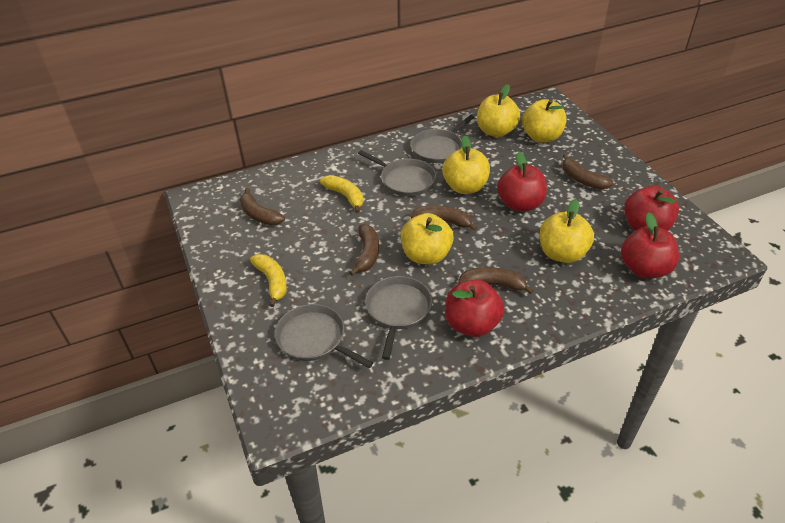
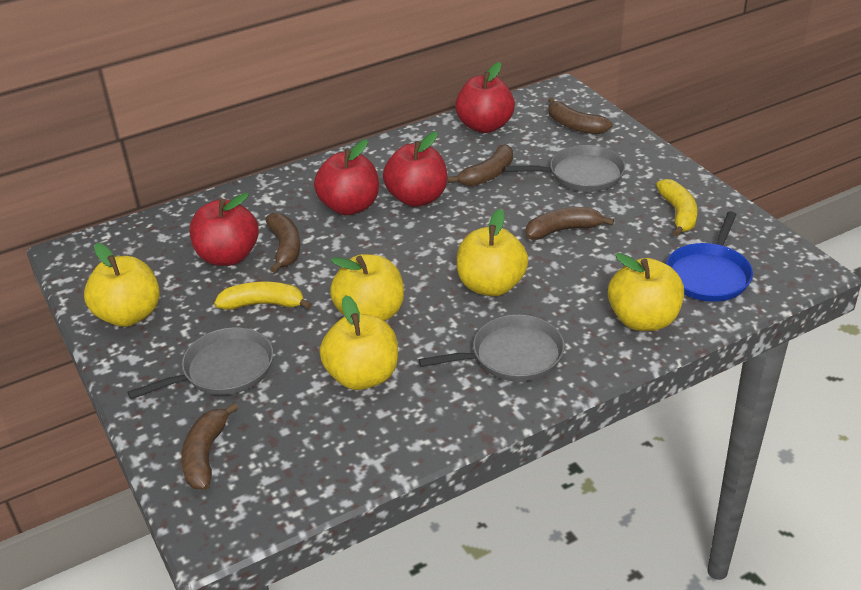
blue pan: 0 -> 1
grey pan: 4 -> 3

